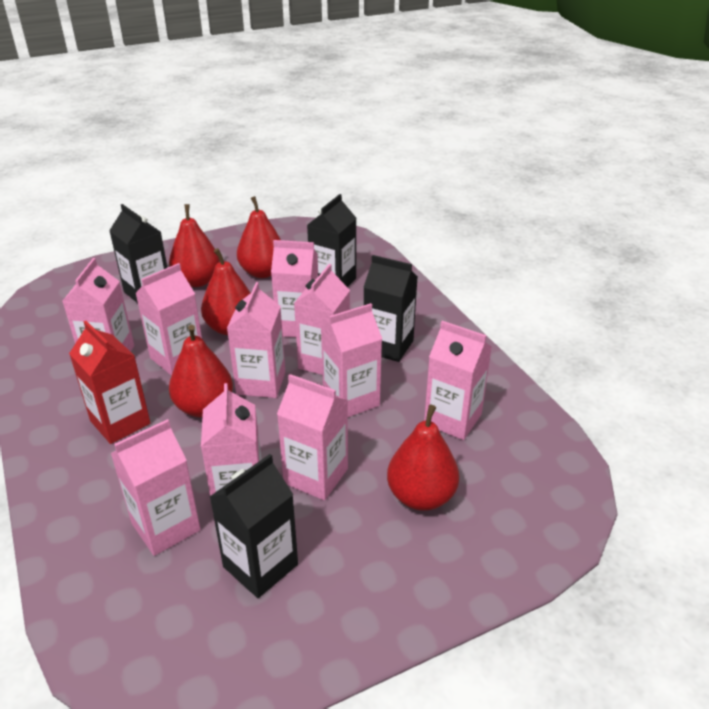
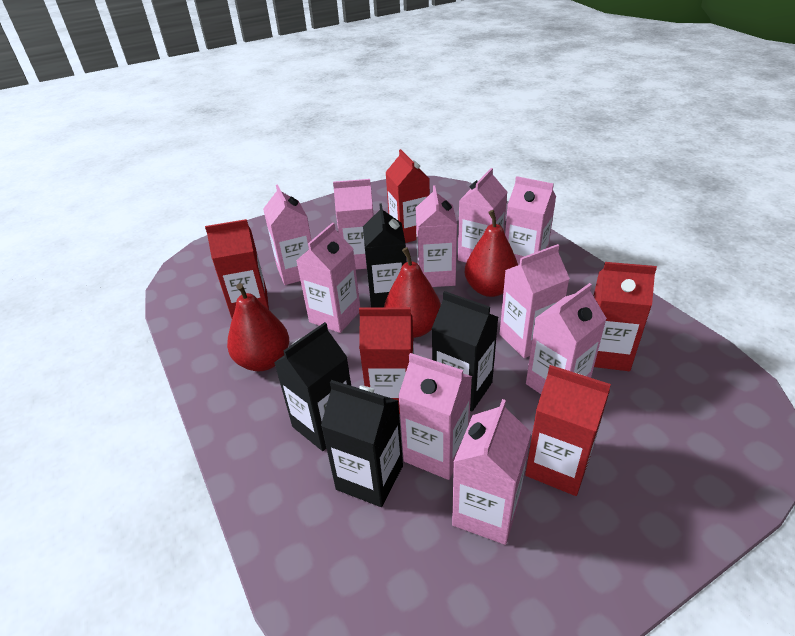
red carton: 1 -> 5
red pear: 5 -> 3

